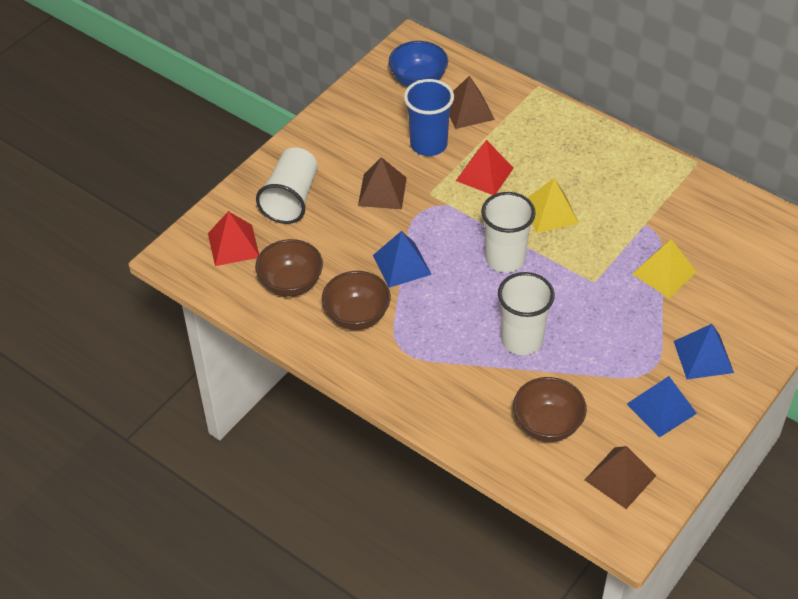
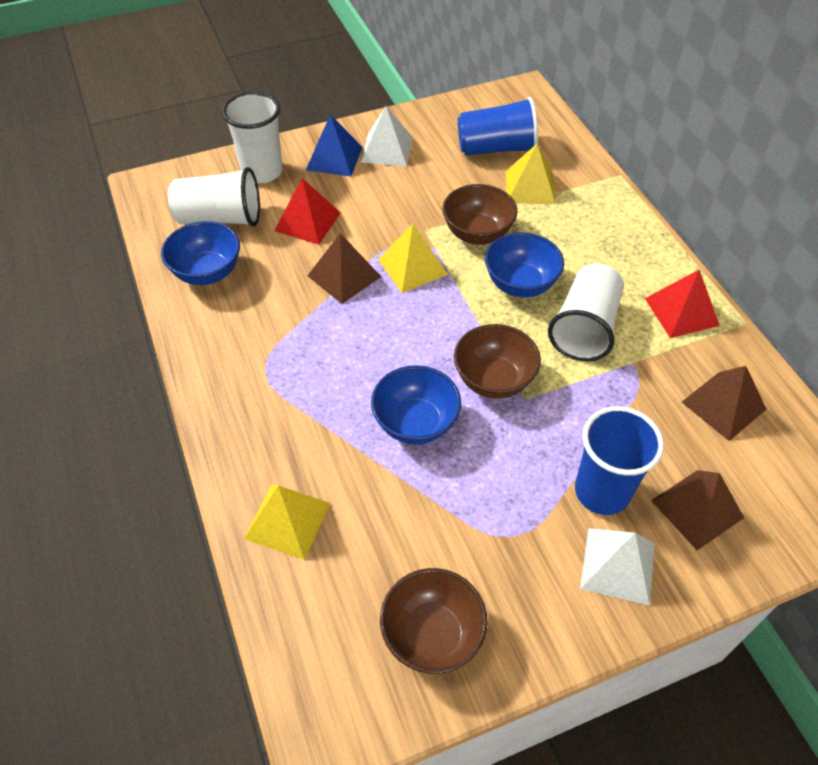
blue bowl: 1 -> 3
blue cup: 1 -> 2
blue pyramid: 3 -> 1
white pyramid: 0 -> 2
yellow pyramid: 2 -> 3

